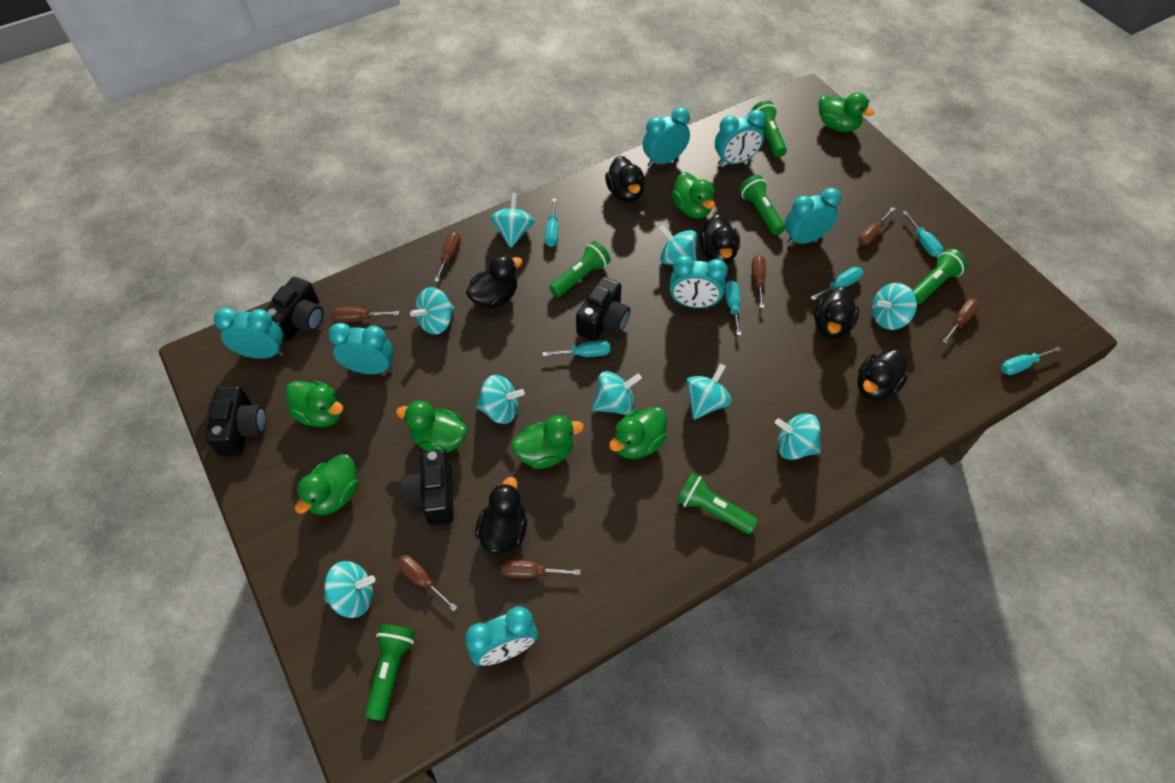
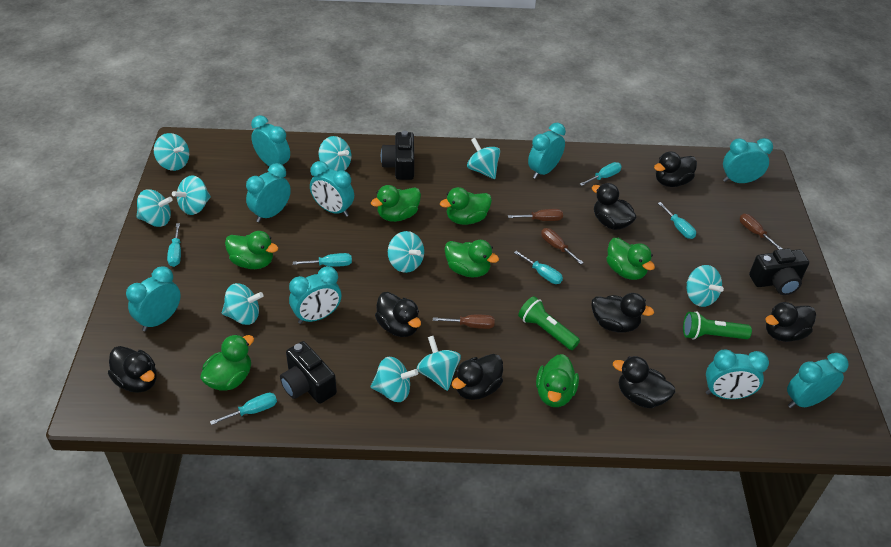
black camera: 4 -> 3
black duck: 6 -> 8
brown screwdriver: 7 -> 4
green flashlight: 6 -> 2
turquoise clock: 7 -> 9
turquoise spinning top: 9 -> 10

